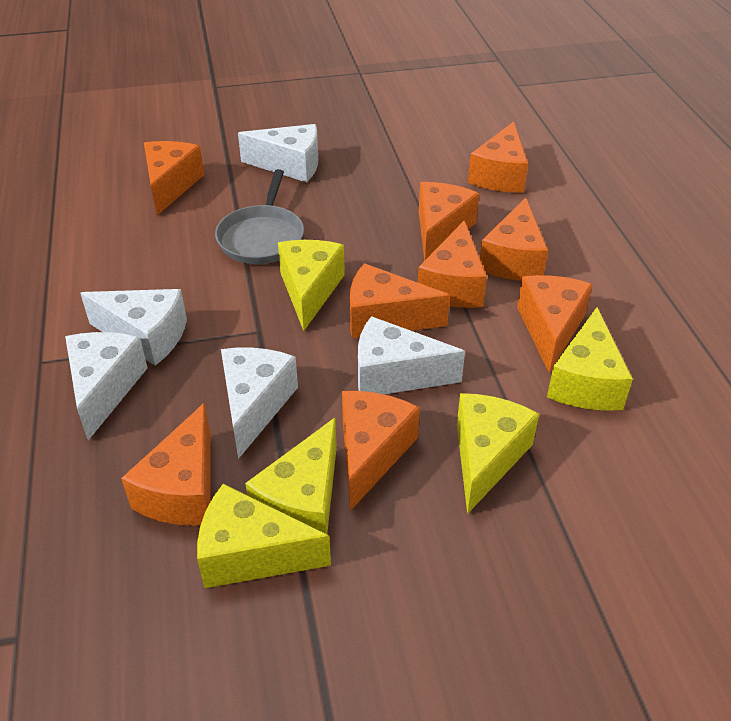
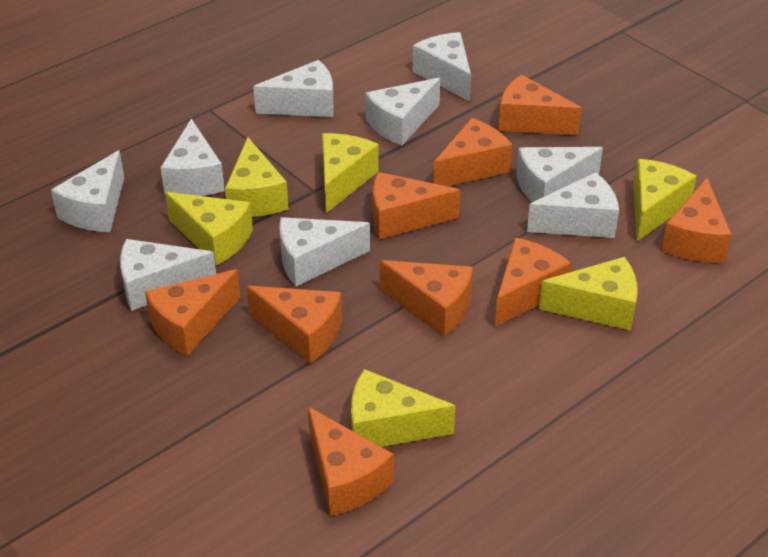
grey pan: 1 -> 0
white cheese: 5 -> 9
yellow cheese: 5 -> 6

